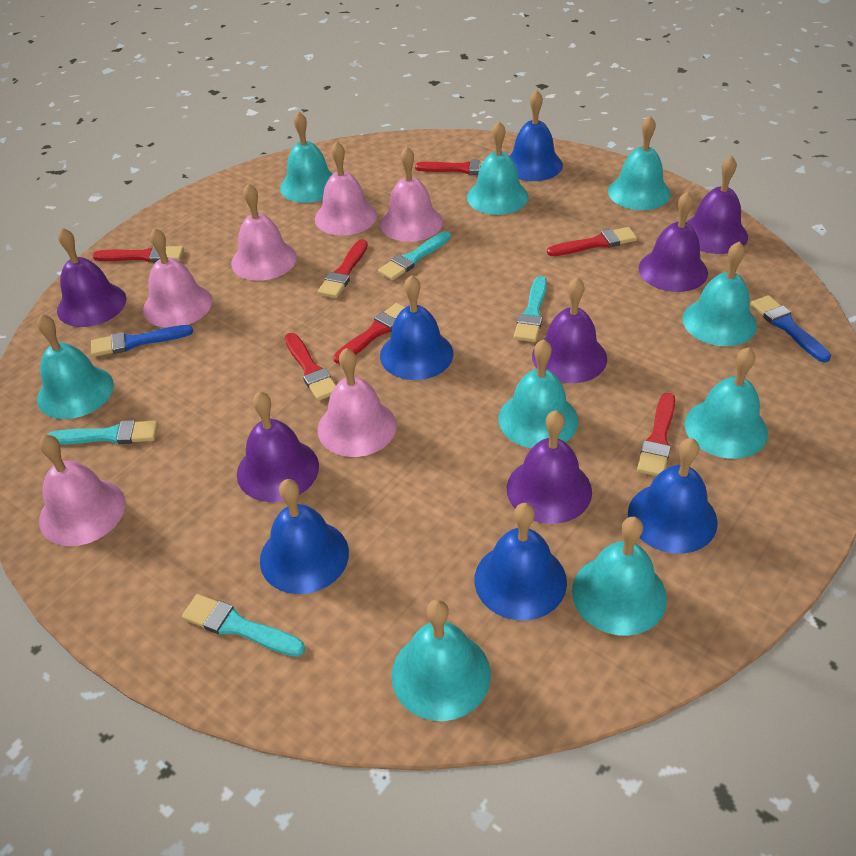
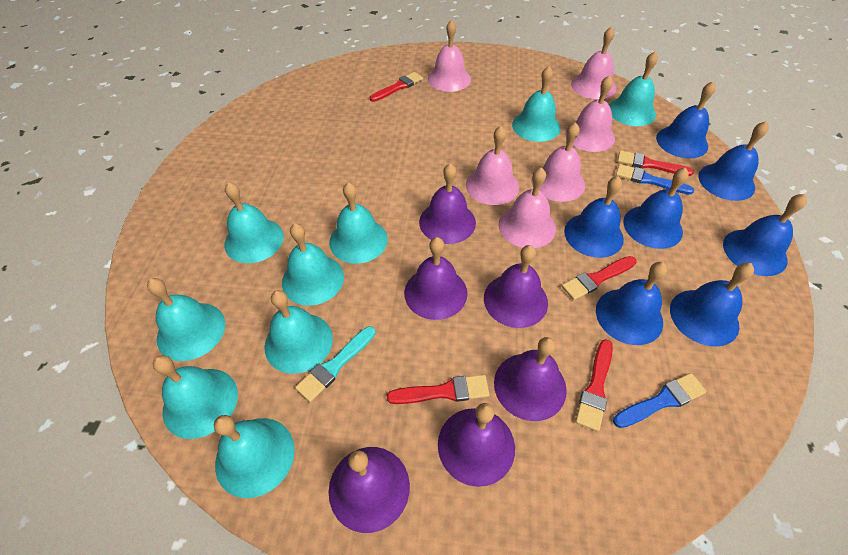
blue bell: 5 -> 7
red brush: 7 -> 5
turquoise brush: 4 -> 1

